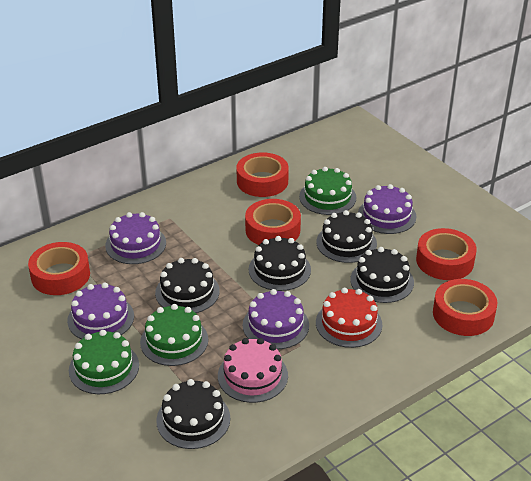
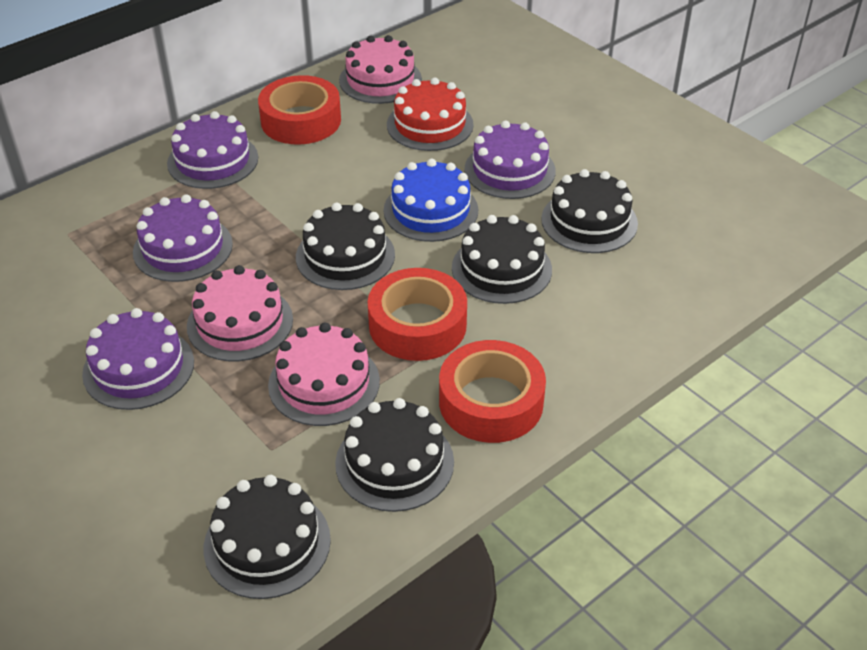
blue cake: 0 -> 1
green cake: 3 -> 0
pink cake: 1 -> 3
red tape: 5 -> 3

